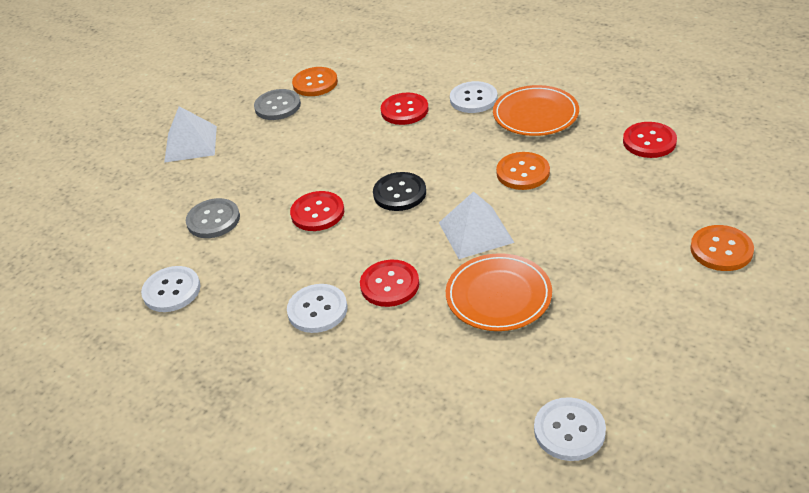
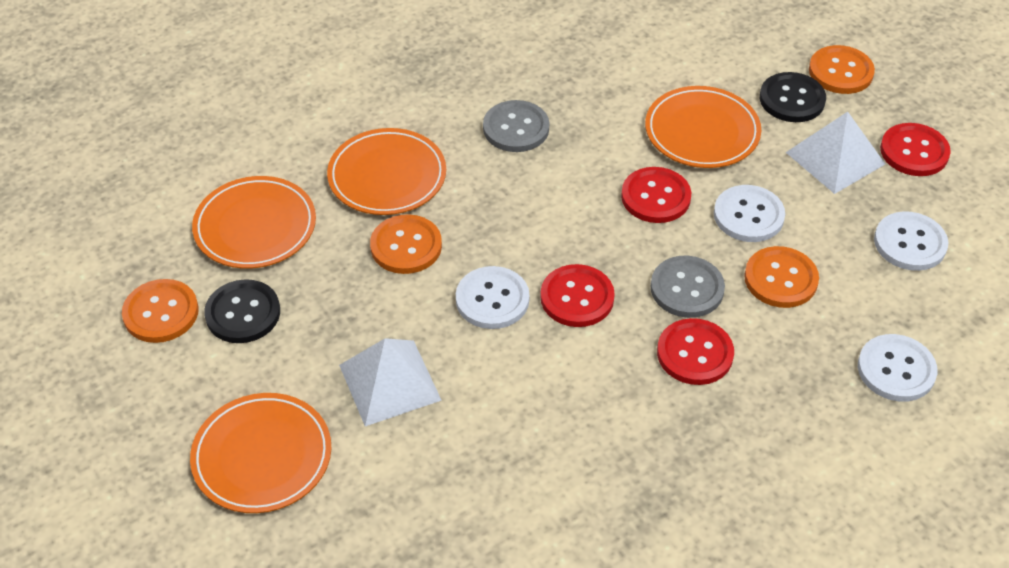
black button: 1 -> 2
orange button: 3 -> 4
orange plate: 2 -> 4

